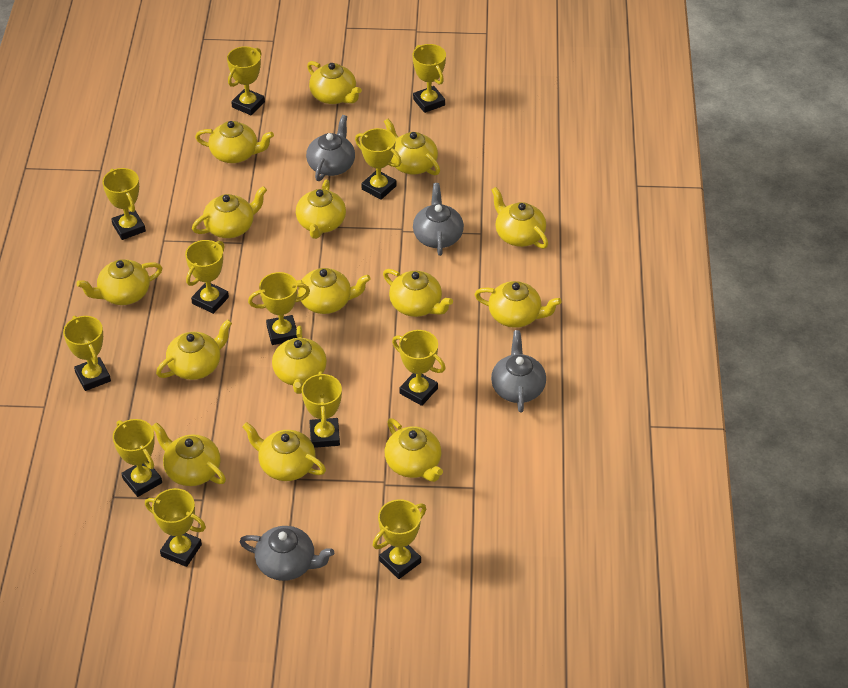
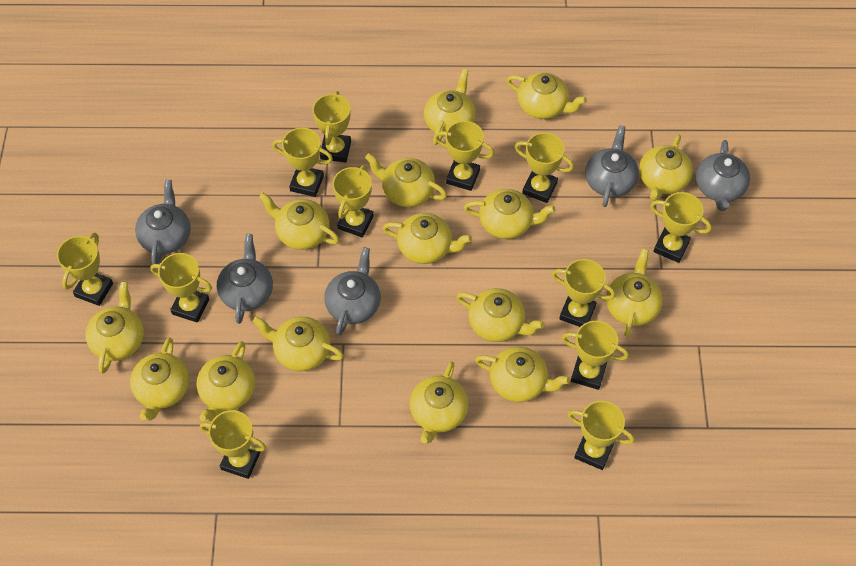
grey teapot: 4 -> 5

